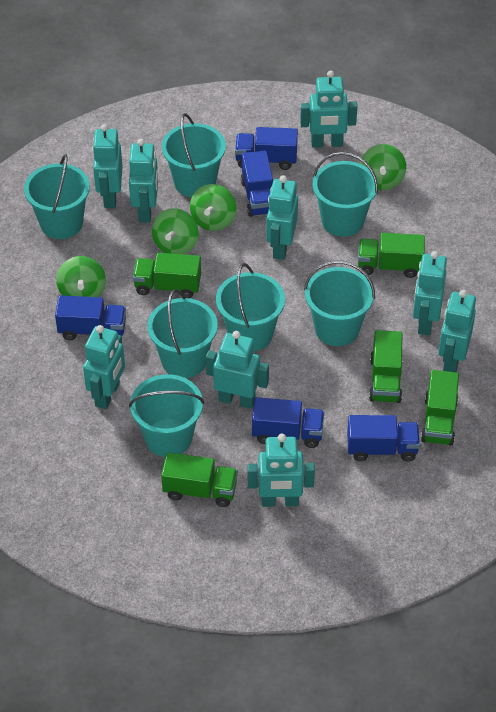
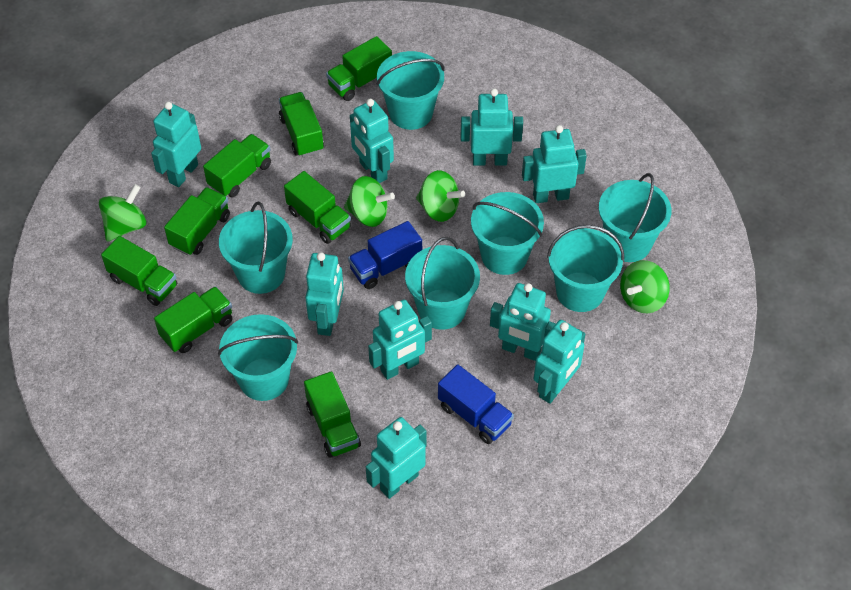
blue truck: 5 -> 2
green truck: 5 -> 8

